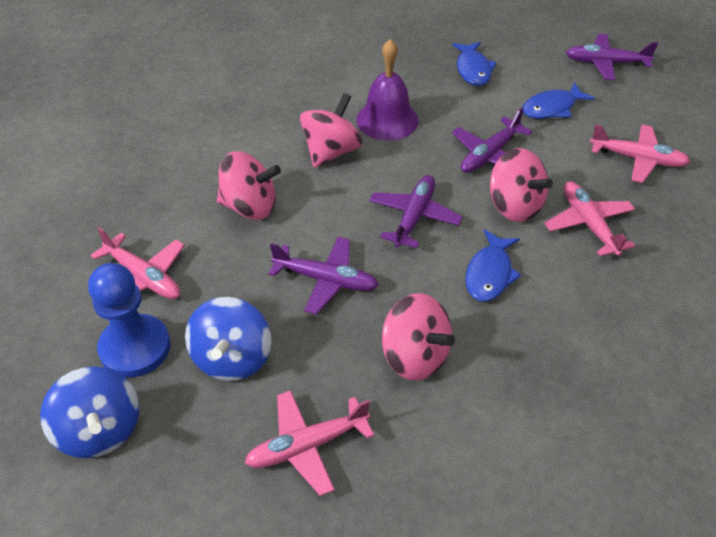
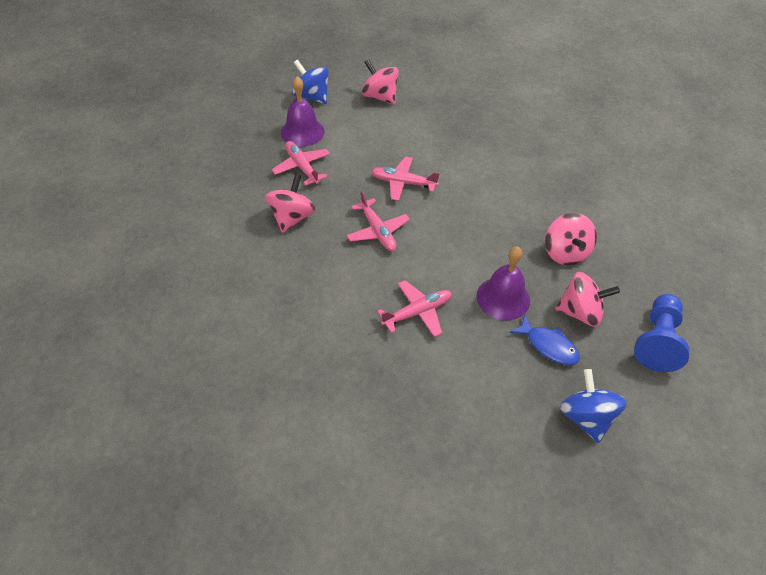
blue fish: 3 -> 1
purple bell: 1 -> 2
purple plane: 4 -> 0

